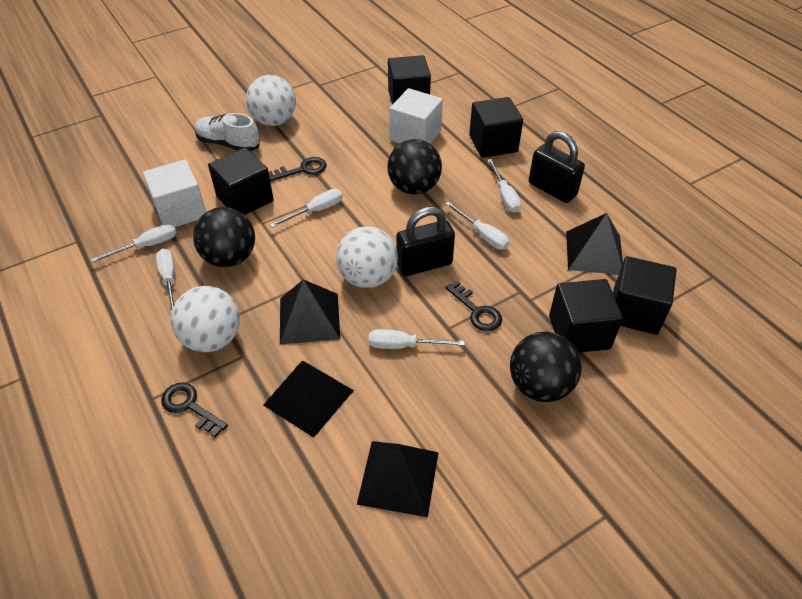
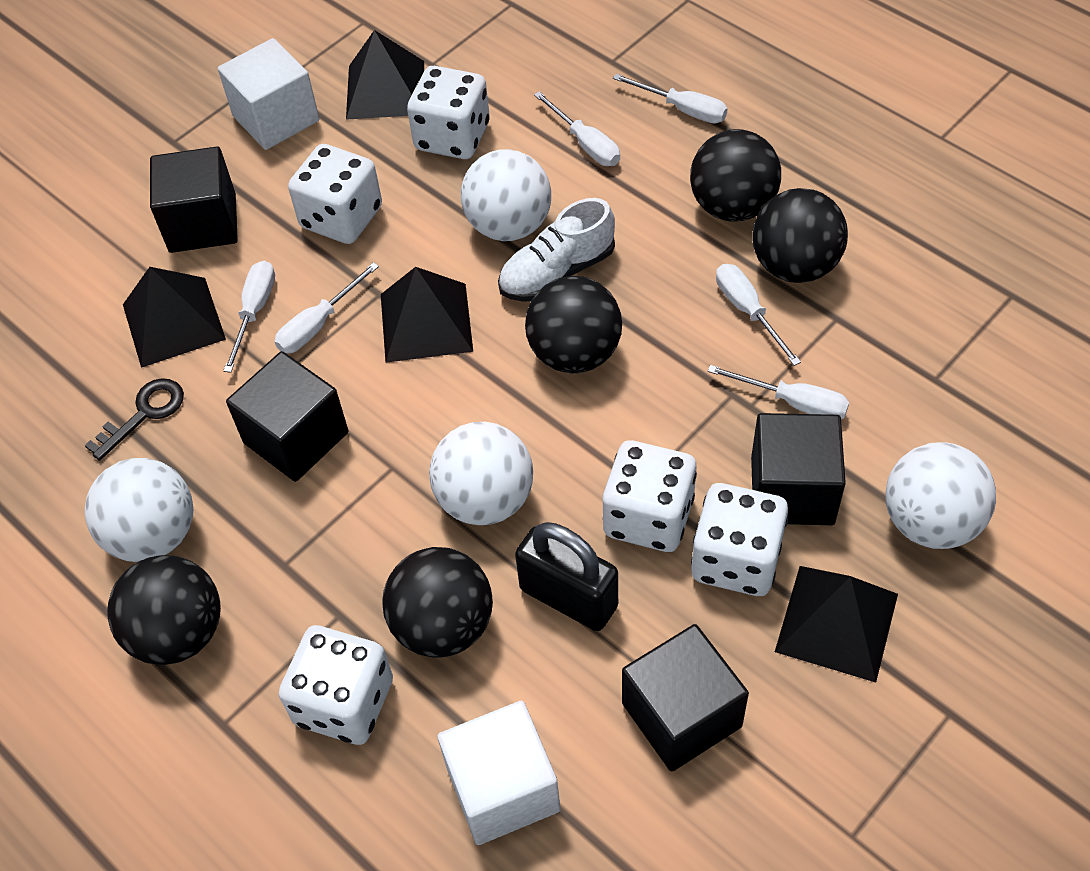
black ball: 3 -> 5
black cube: 5 -> 4
black key: 3 -> 1
black padlock: 2 -> 1
white ball: 3 -> 4
white dice: 0 -> 5

